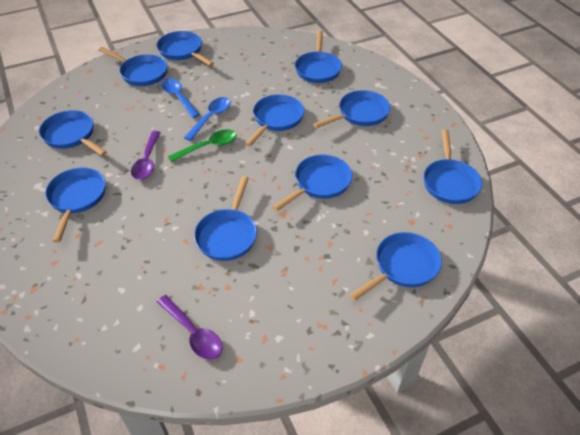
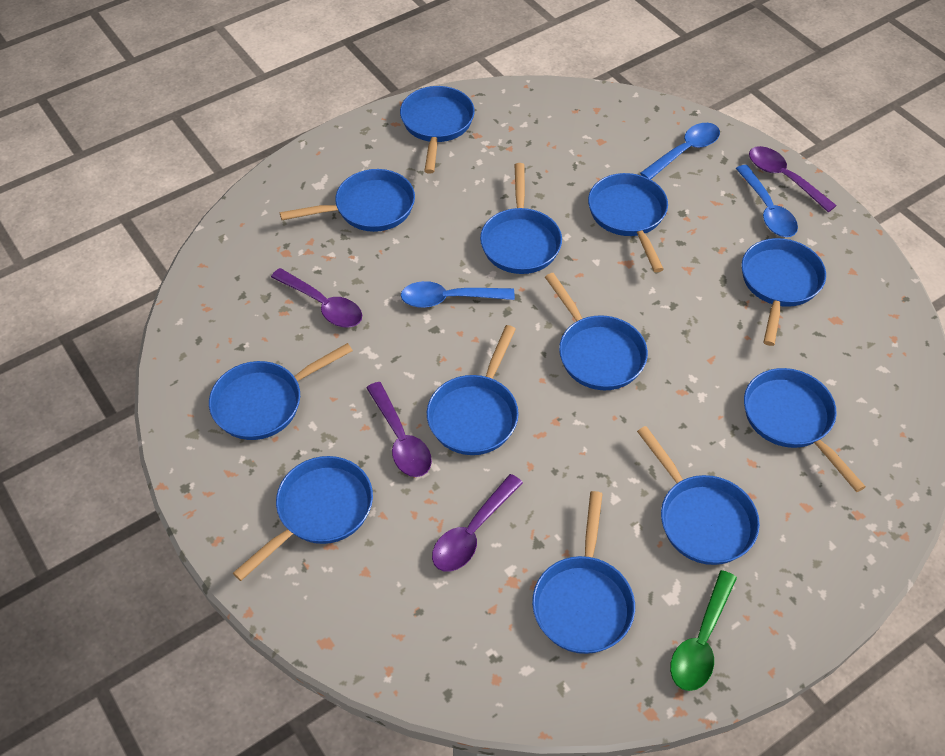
blue pan: 11 -> 12
blue spoon: 2 -> 3
purple spoon: 2 -> 4

